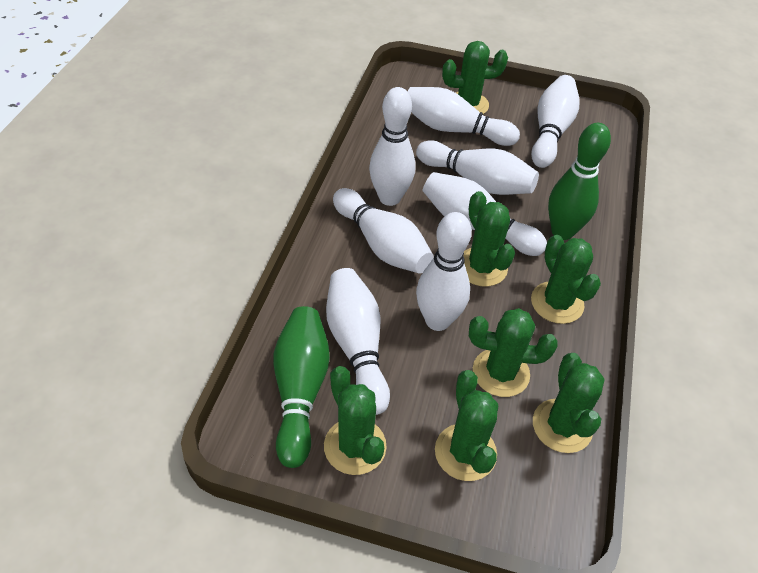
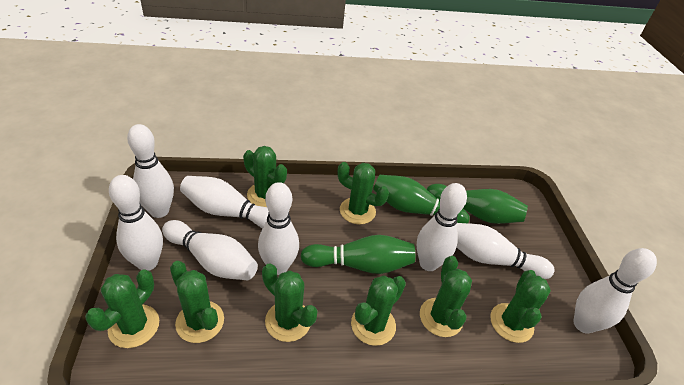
green bowling pin: 2 -> 3
green cactus: 7 -> 8

